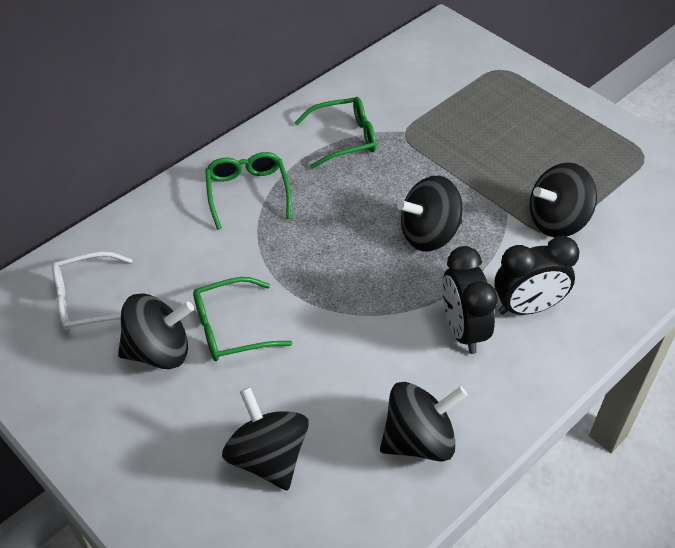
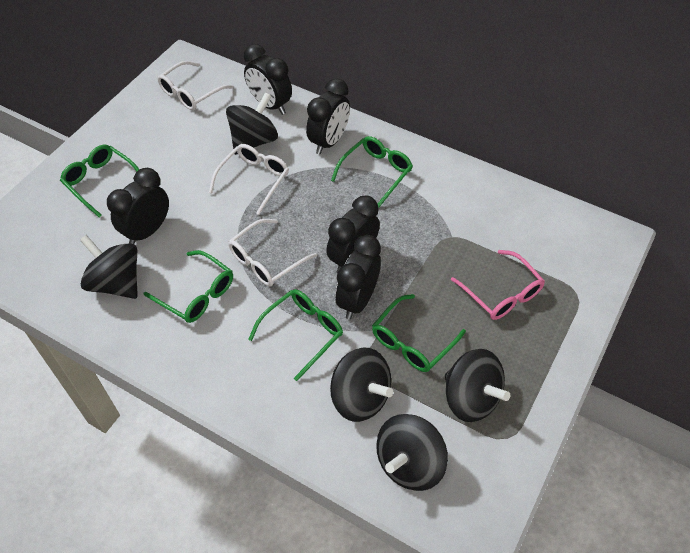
black clock: 2 -> 5
green glasses: 3 -> 5
pink glasses: 0 -> 1
white glasses: 1 -> 3

